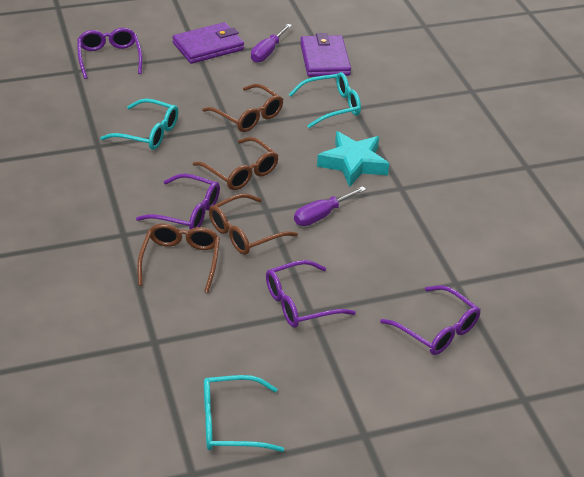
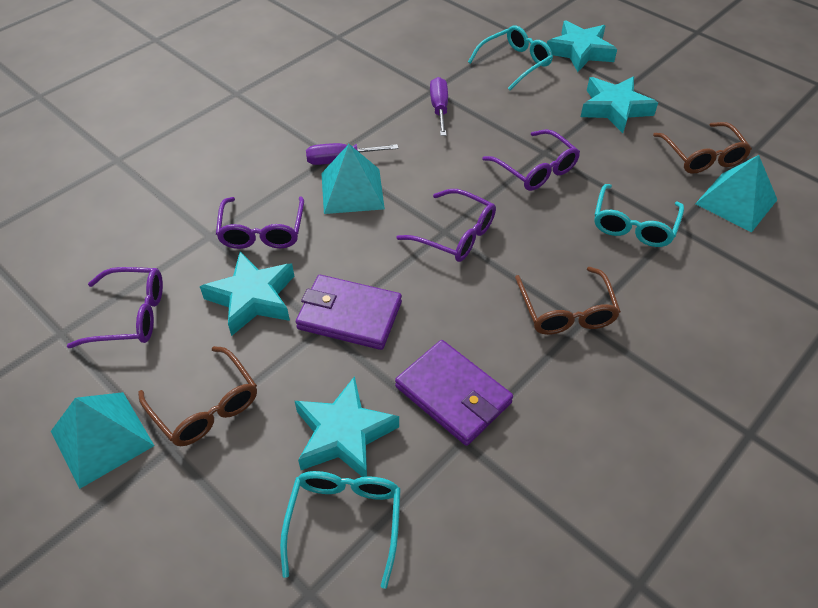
brown glasses: 4 -> 3
turquoise pyramid: 0 -> 3
turquoise star: 1 -> 4

